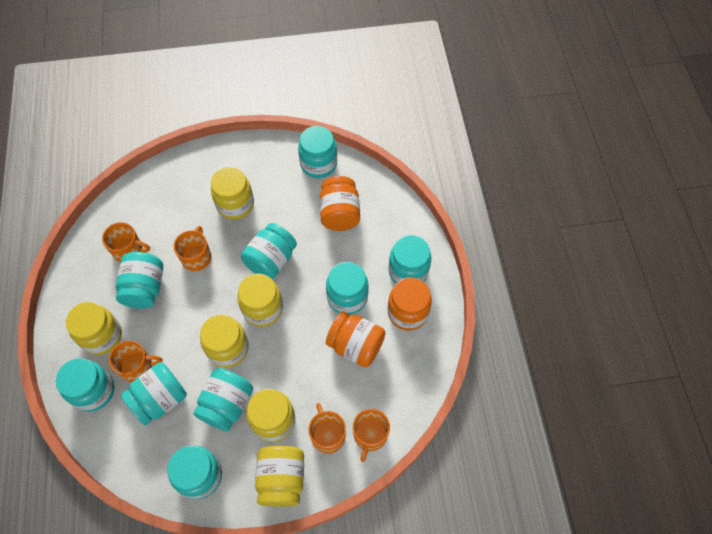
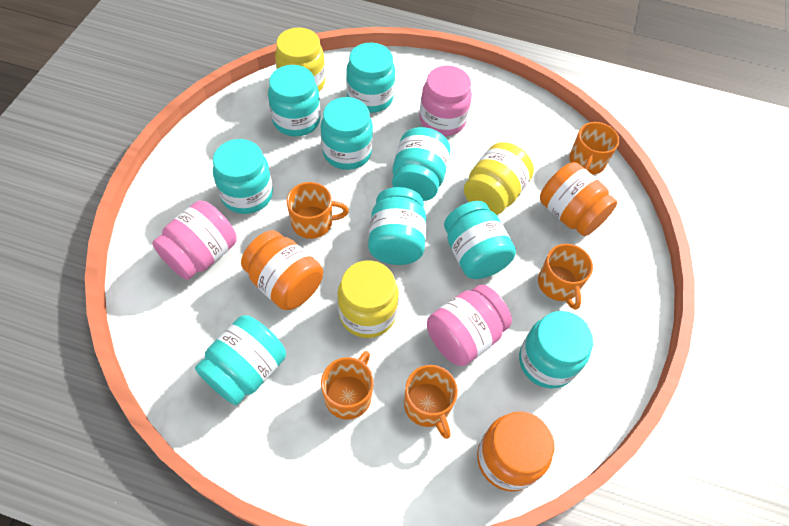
pink jar: 0 -> 3
yellow jar: 6 -> 3

